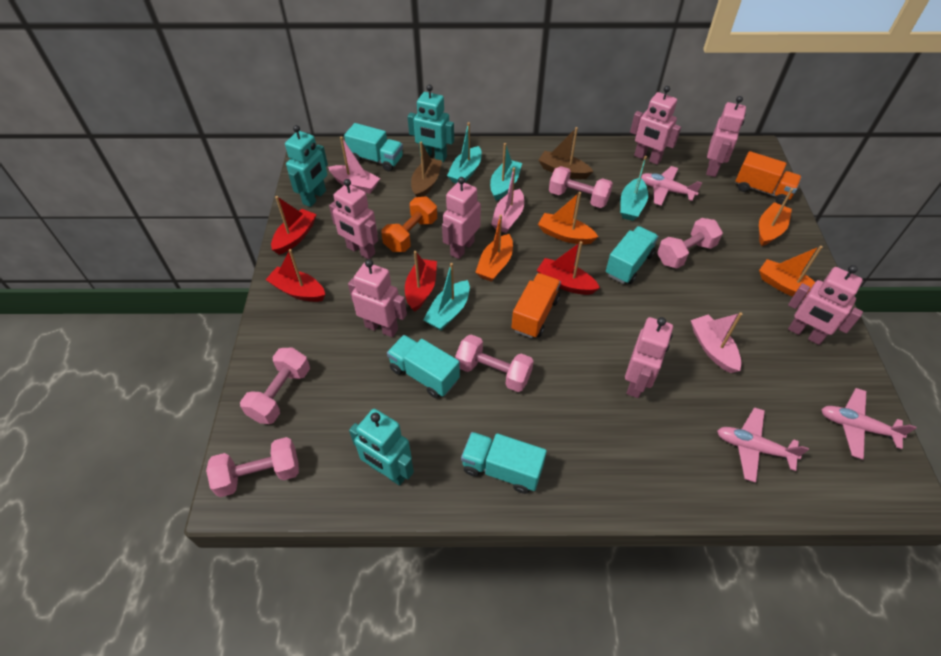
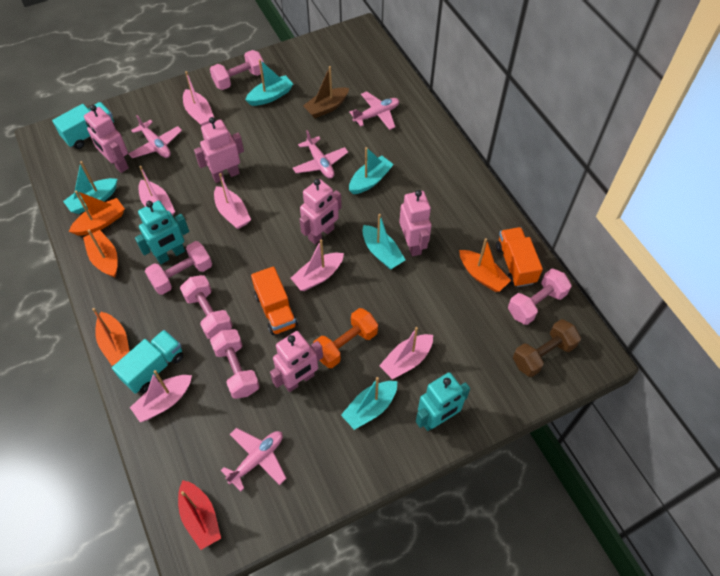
brown boat: 2 -> 1
brown dumbbell: 0 -> 1
pink boat: 3 -> 6
pink plane: 3 -> 4
pink robot: 7 -> 5
red boat: 4 -> 1
turquoise boat: 4 -> 5
turquoise robot: 3 -> 2
turquoise truck: 4 -> 2

